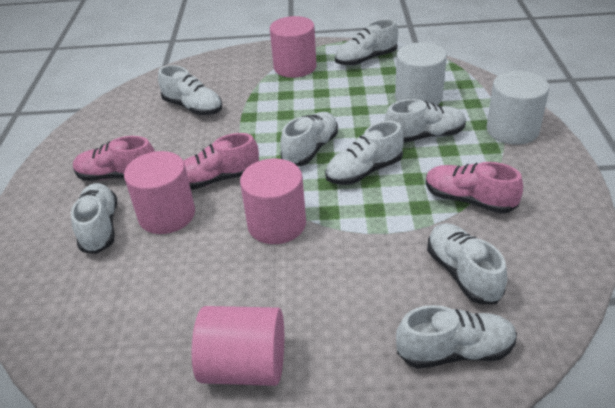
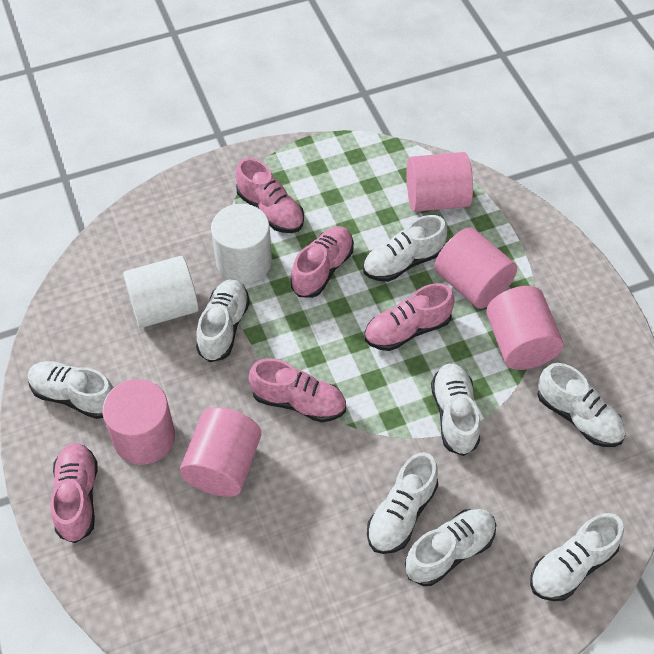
pink cylinder: 4 -> 5
pink shoe: 3 -> 5

